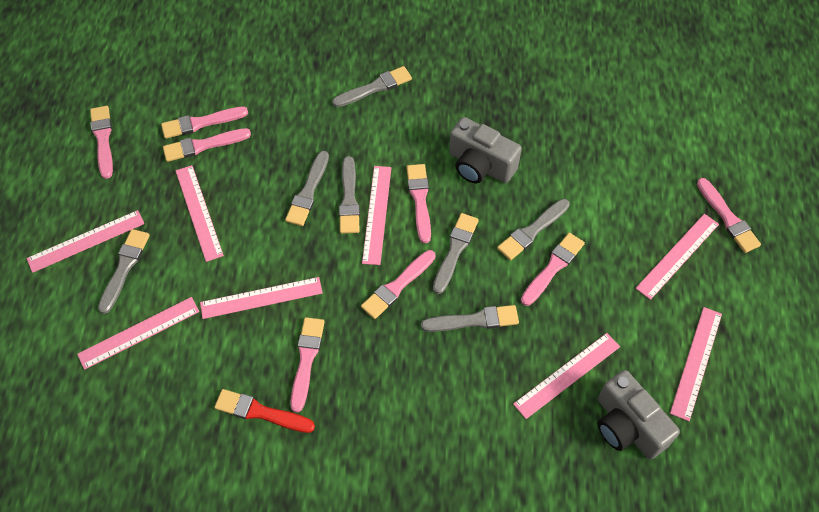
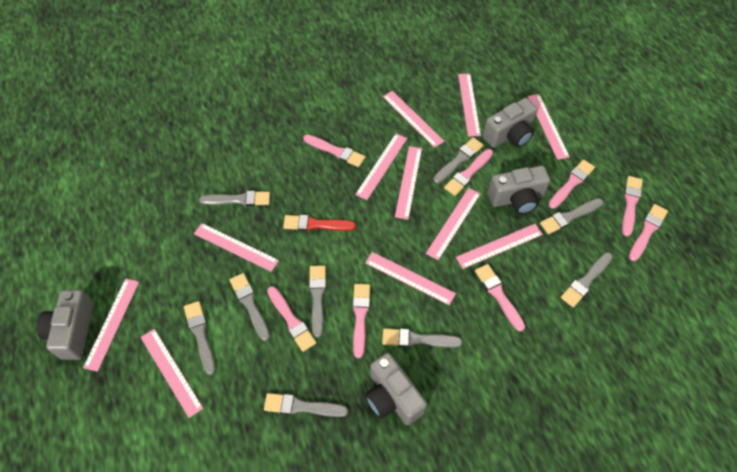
grey brush: 7 -> 9
grey camera: 2 -> 4
pink ruler: 8 -> 11

